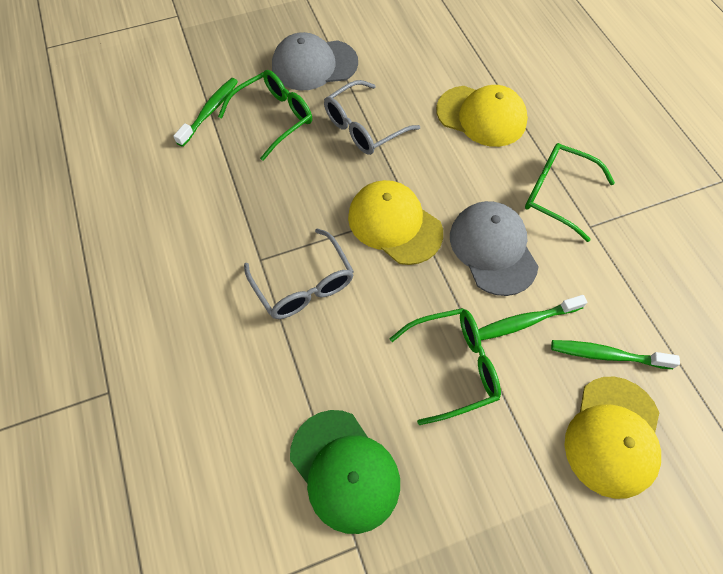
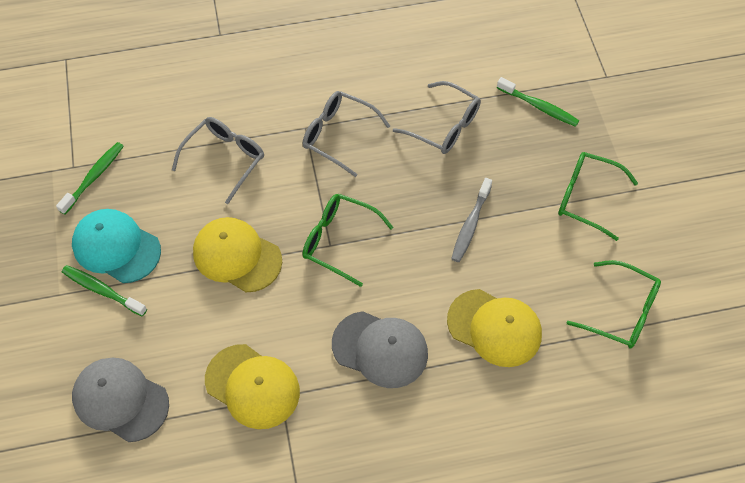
green cap: 1 -> 0
grey glasses: 2 -> 3
grey toothbrush: 0 -> 1
turquoise cap: 0 -> 1

